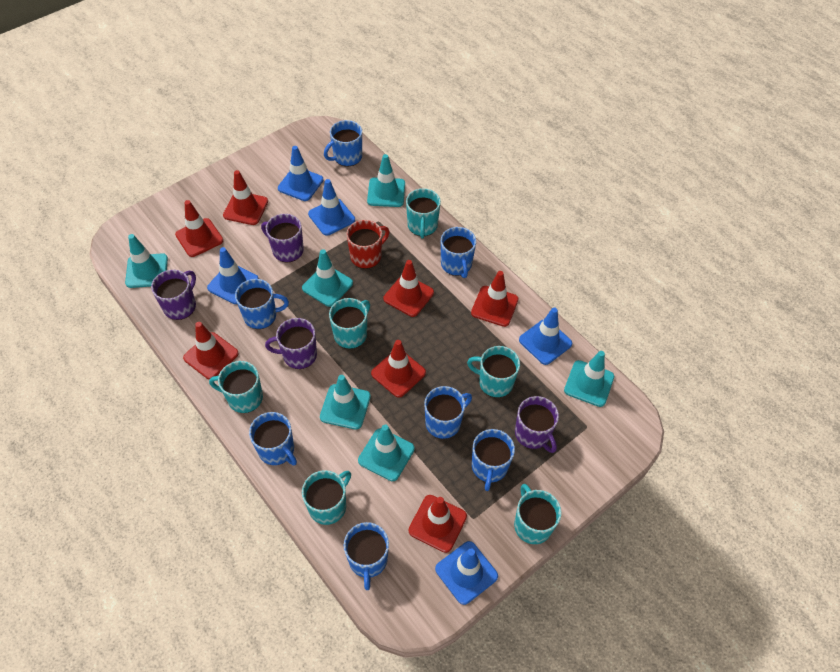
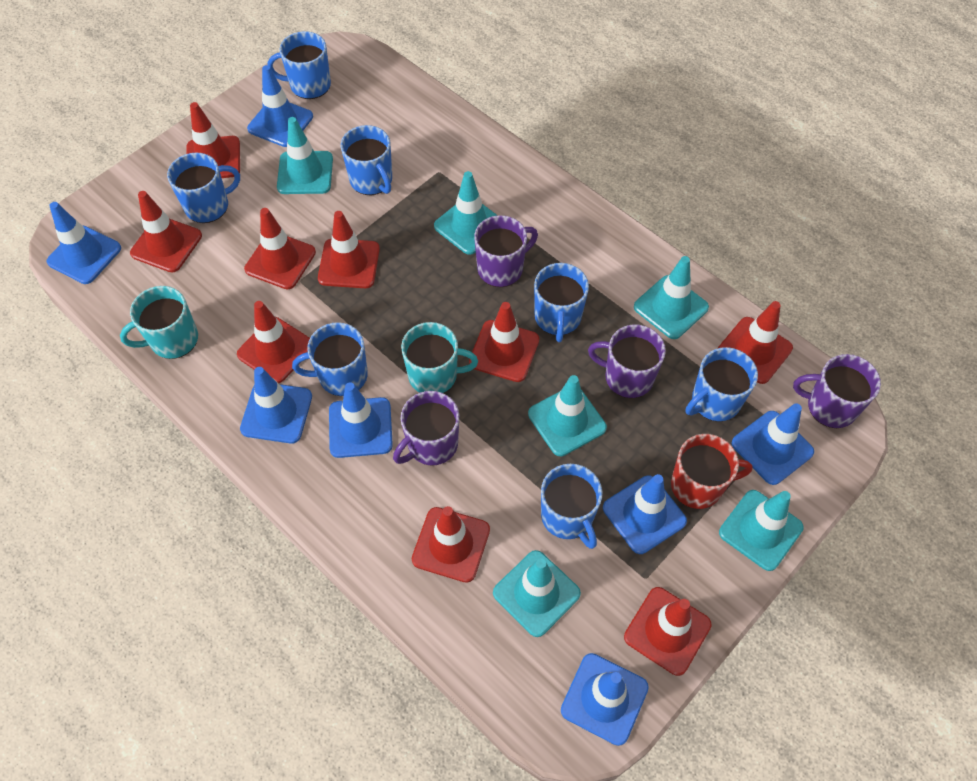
blue traffic cone: 5 -> 7
red traffic cone: 7 -> 9
turquoise mug: 6 -> 2

